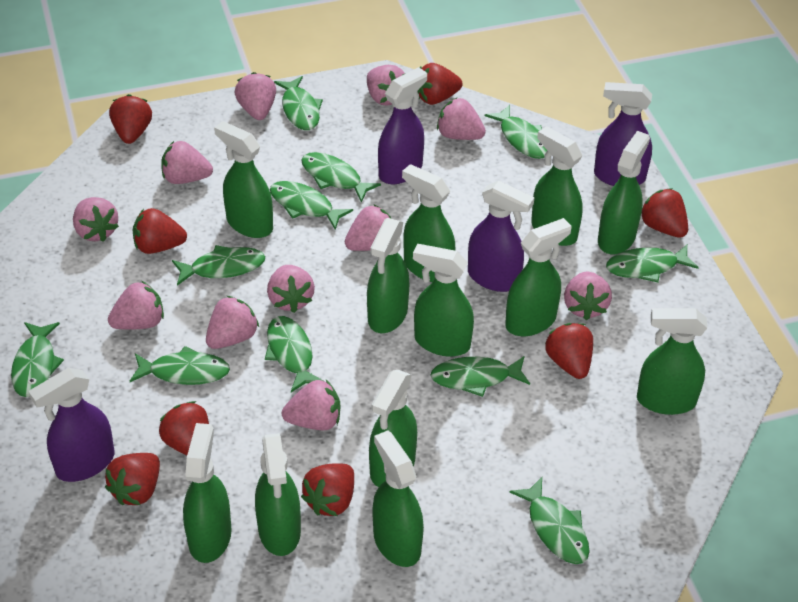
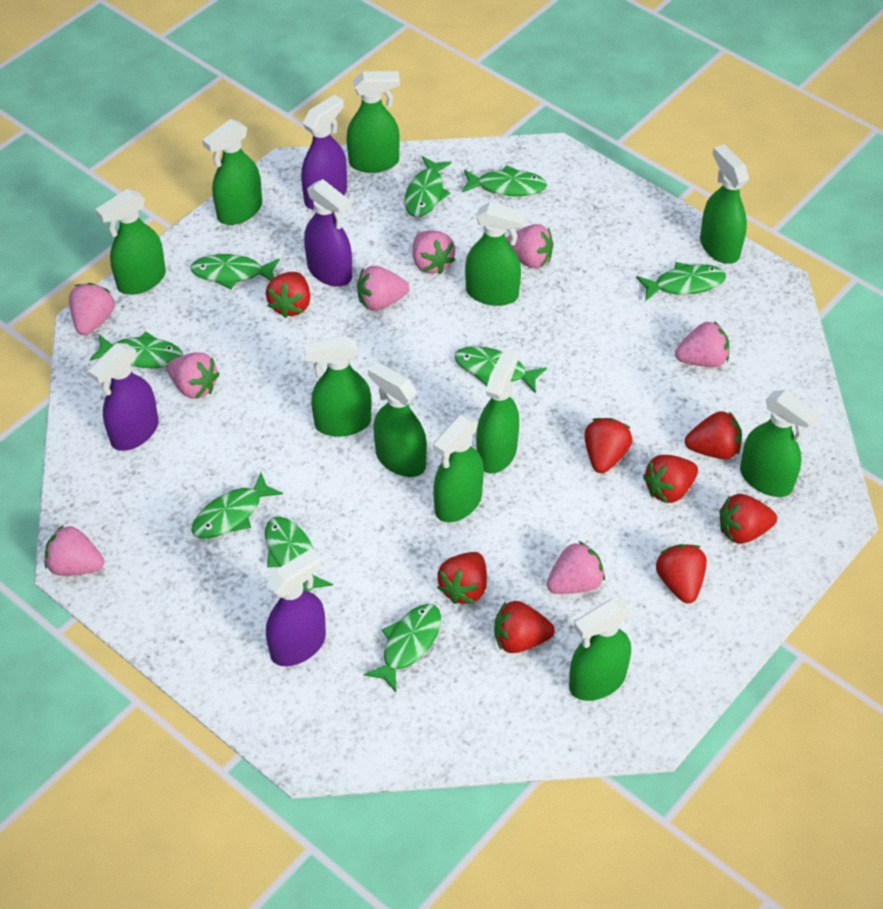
green fish: 11 -> 9
green spray bottle: 12 -> 11
pink strawberry: 11 -> 8

